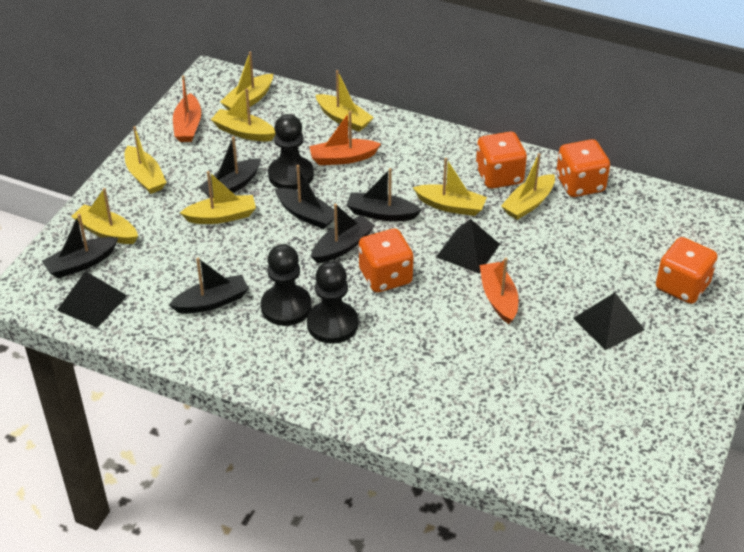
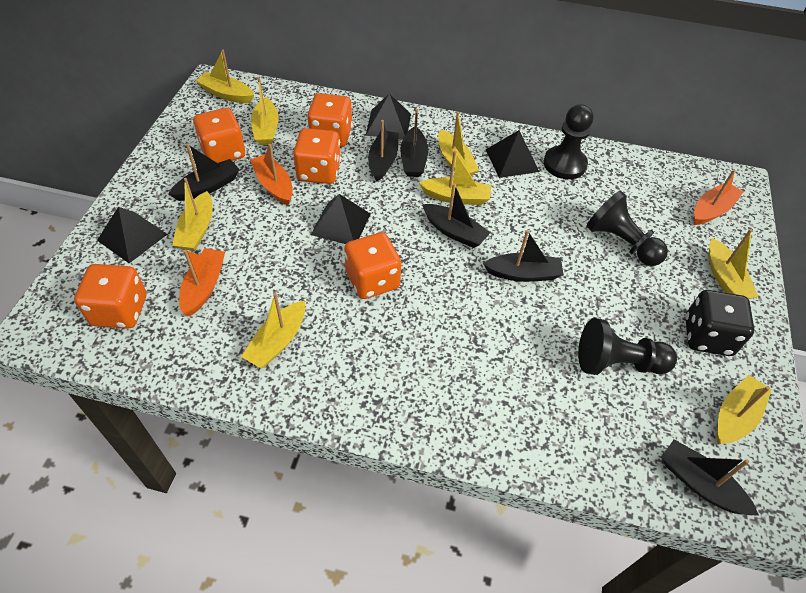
black dice: 0 -> 1
black pyramid: 3 -> 4
orange dice: 4 -> 5

